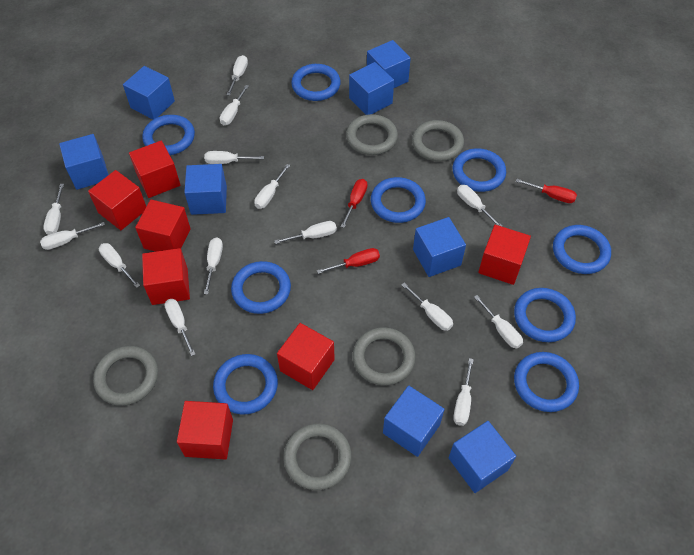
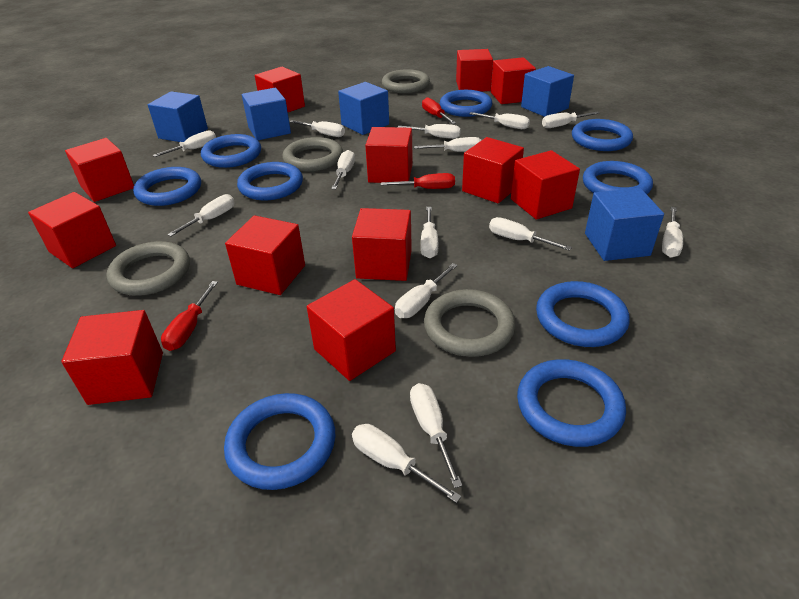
blue cube: 8 -> 5
grey ring: 5 -> 4
red cube: 7 -> 12

